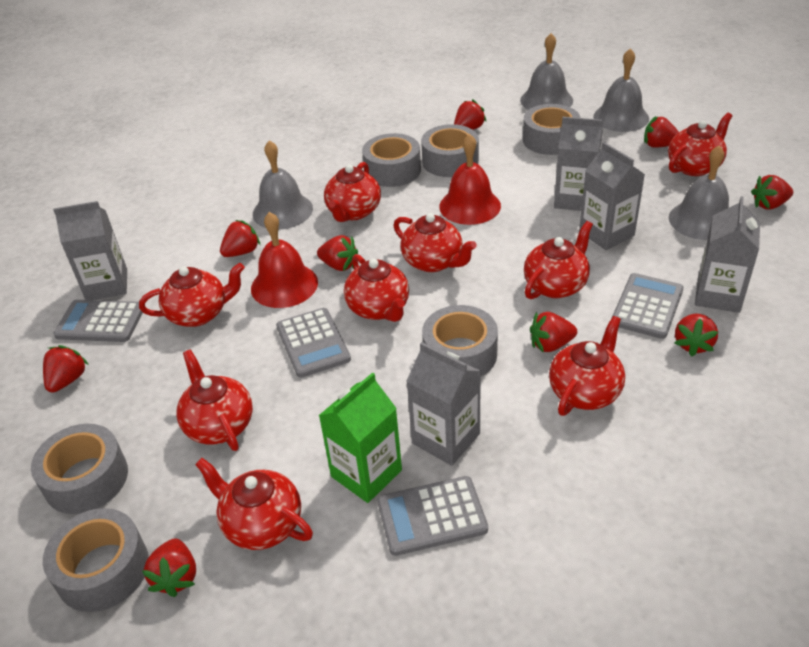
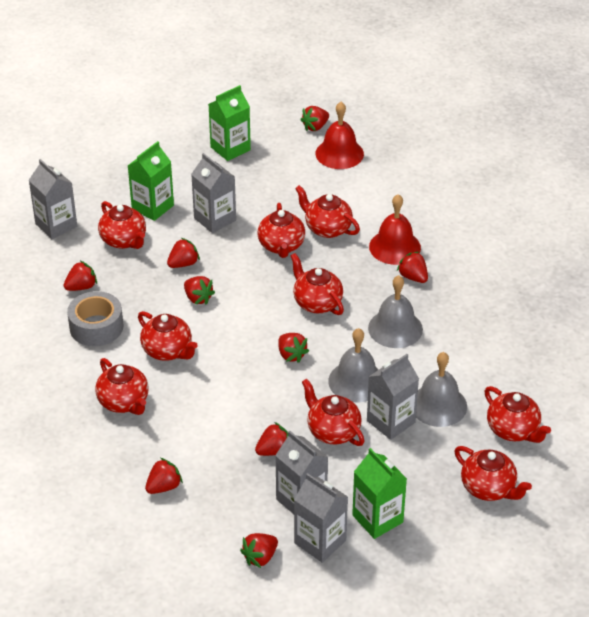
green carton: 1 -> 3
grey bell: 4 -> 3
grey calculator: 4 -> 0
grey tape: 6 -> 1

